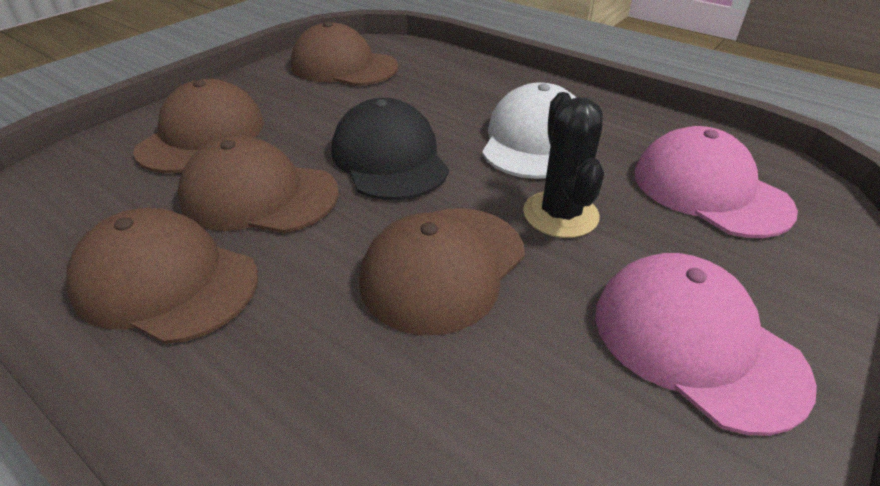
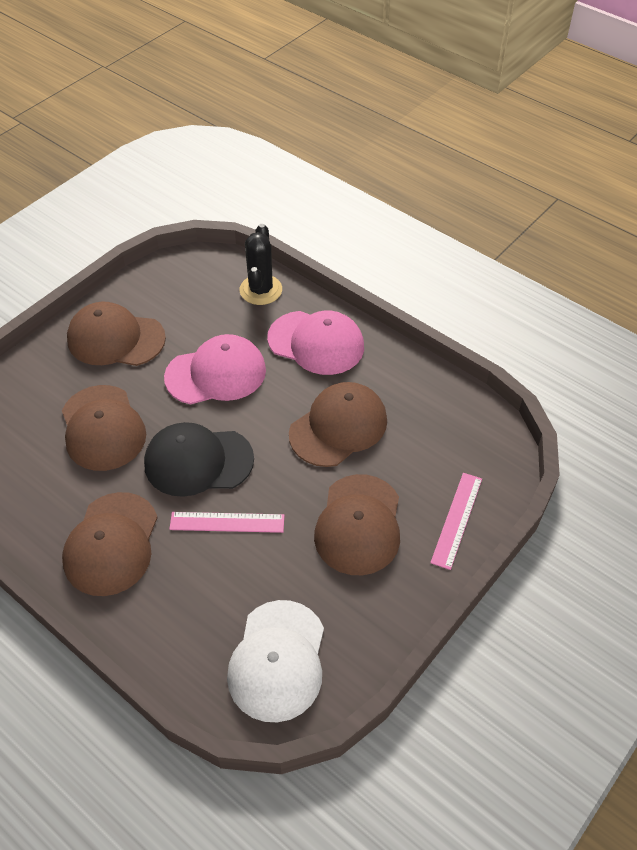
pink ruler: 0 -> 2

